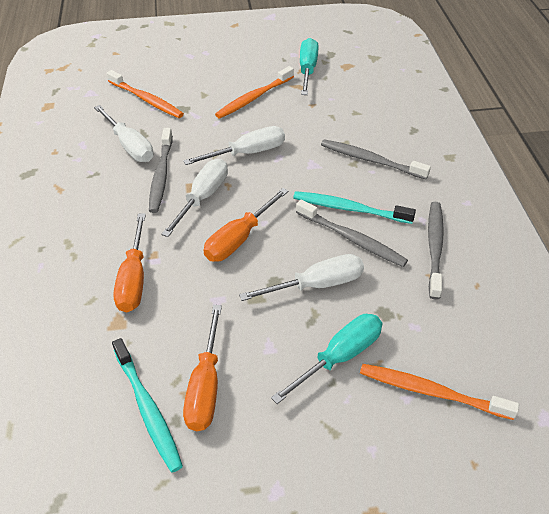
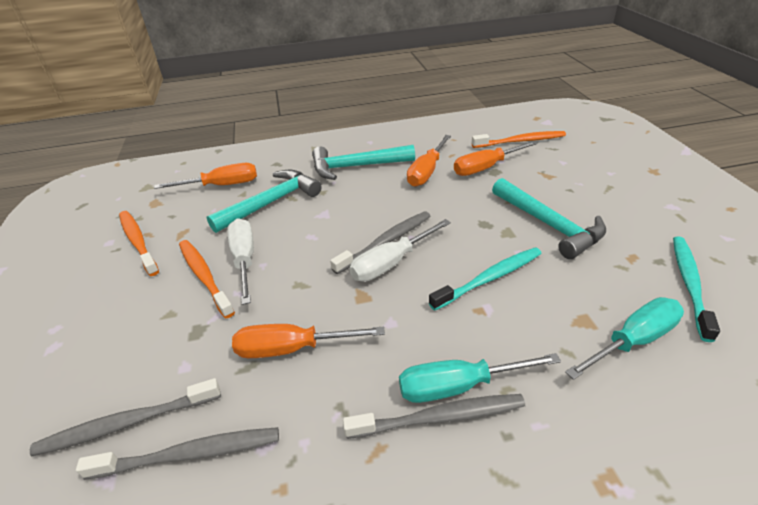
orange screwdriver: 3 -> 4
turquoise hammer: 0 -> 3
white screwdriver: 4 -> 2

